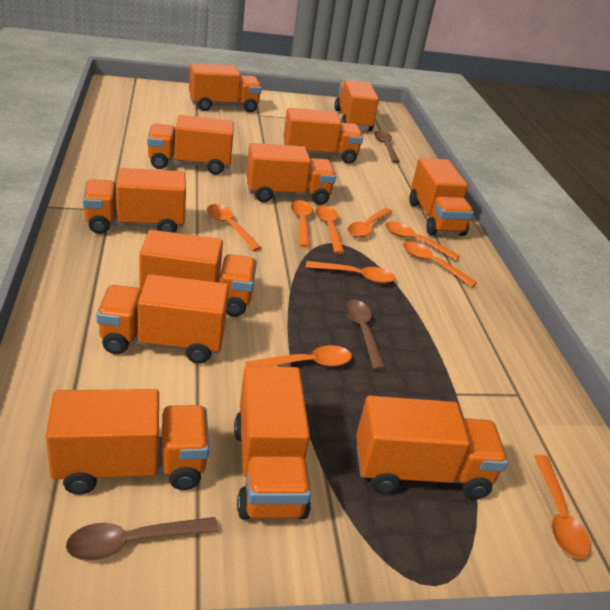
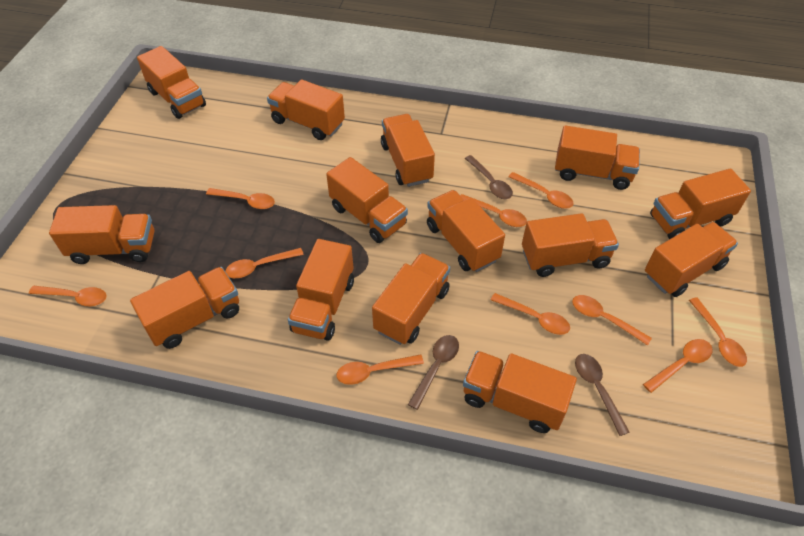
orange spoon: 9 -> 10
orange truck: 12 -> 14

